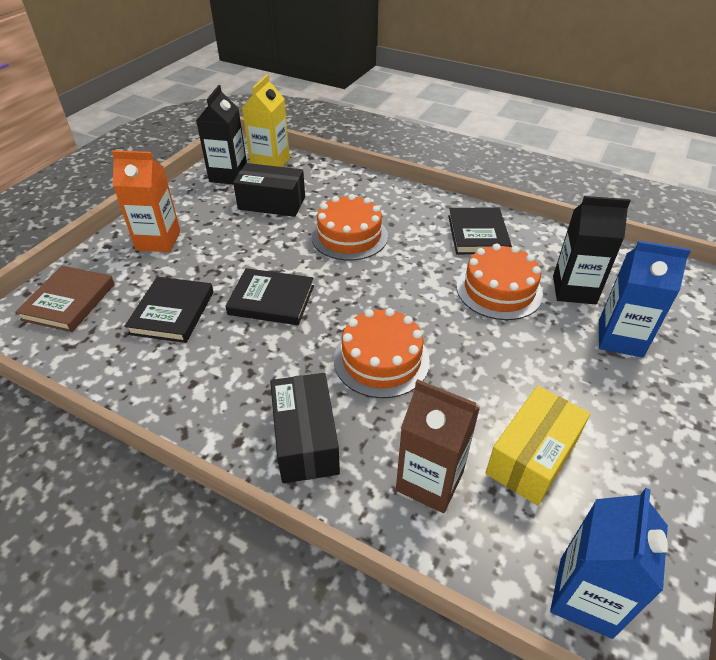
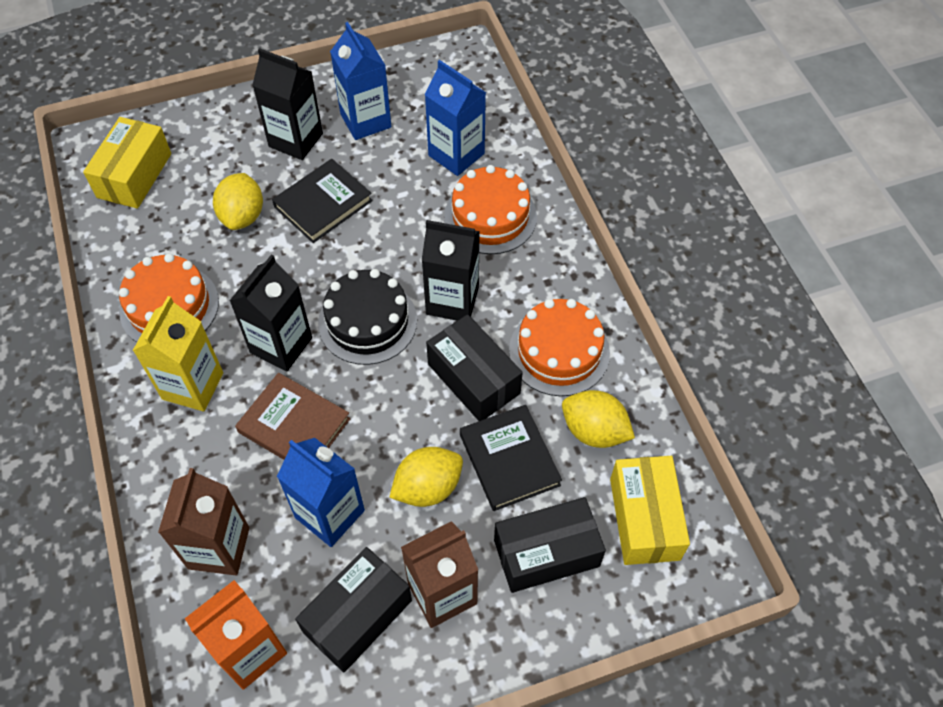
black book: 3 -> 2
black box: 2 -> 3
black cake: 0 -> 1
black carton: 2 -> 3
blue carton: 2 -> 3
brown carton: 1 -> 2
yellow box: 1 -> 2
yellow lemon: 0 -> 3

